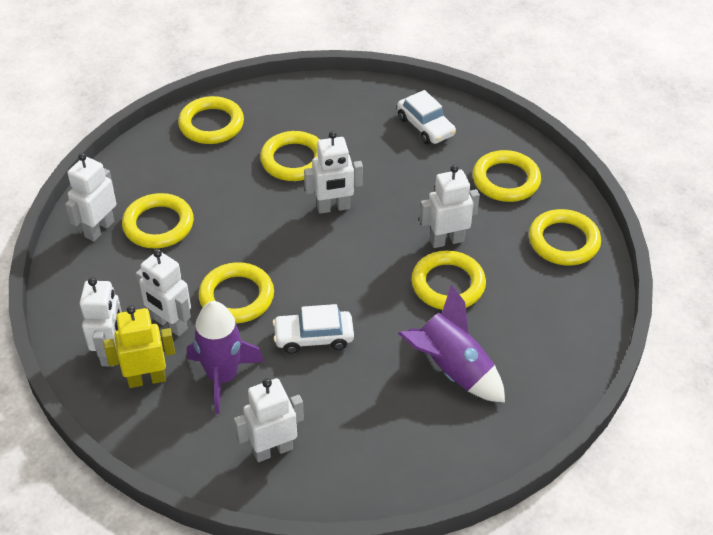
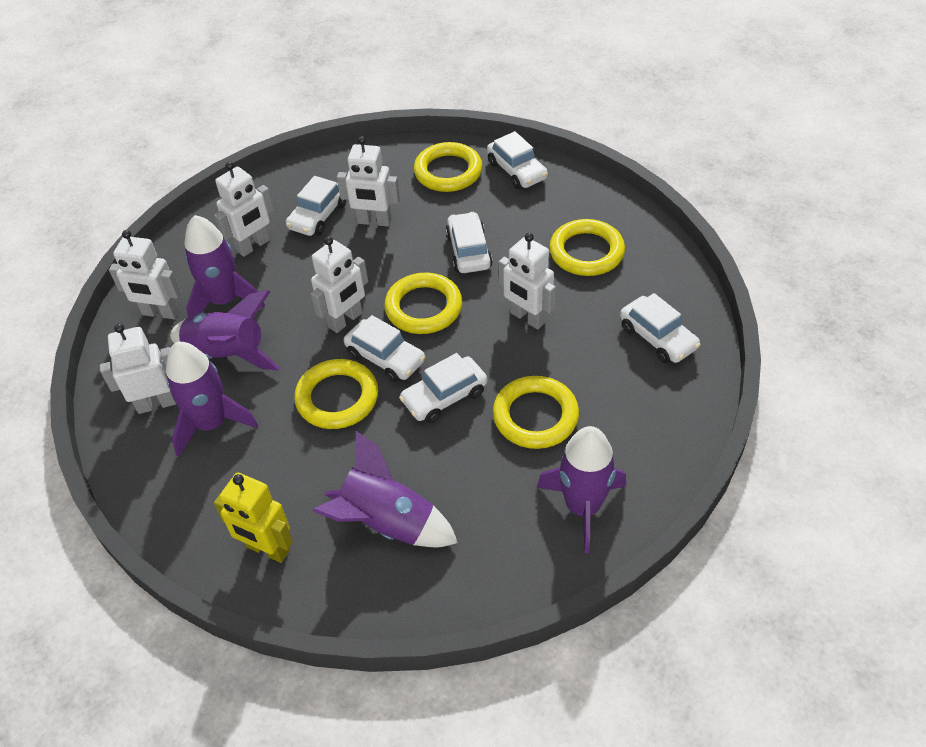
purple rocket: 2 -> 5
white car: 2 -> 6
yellow ring: 7 -> 5

